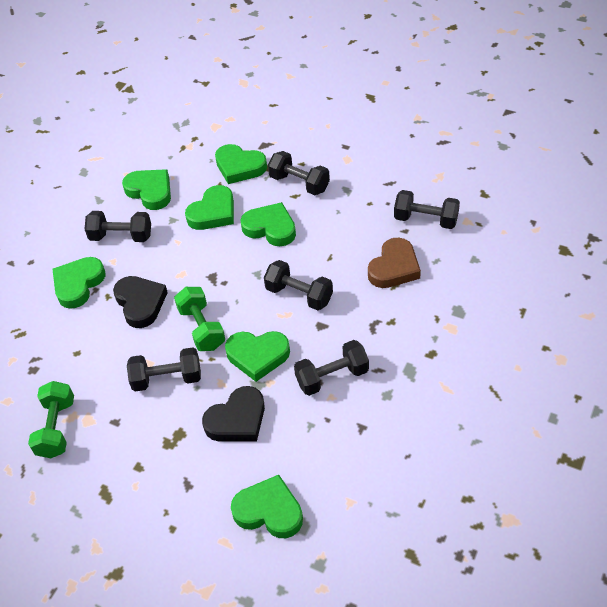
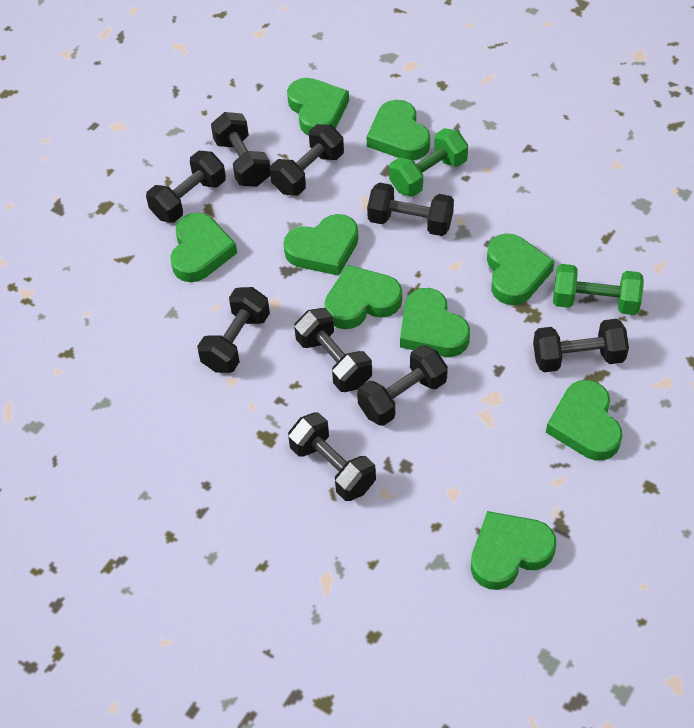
black dumbbell: 6 -> 9
black heart: 2 -> 0
brown heart: 1 -> 0
green heart: 7 -> 9

